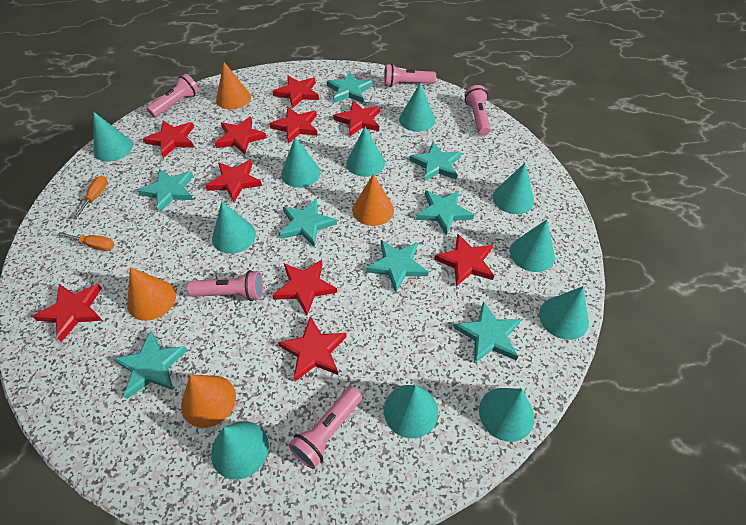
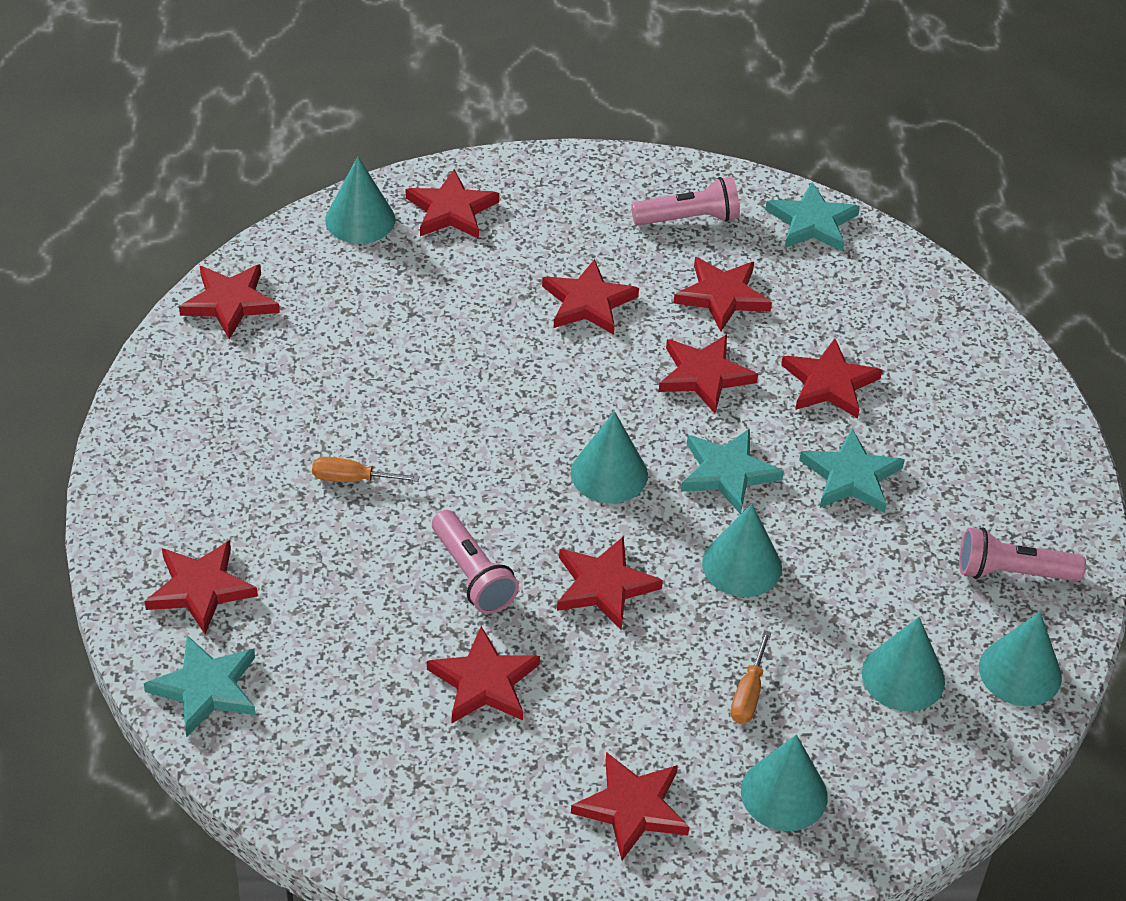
orange cone: 4 -> 0
pink flashlight: 5 -> 3
turquoise cone: 11 -> 6
turquoise star: 8 -> 4

